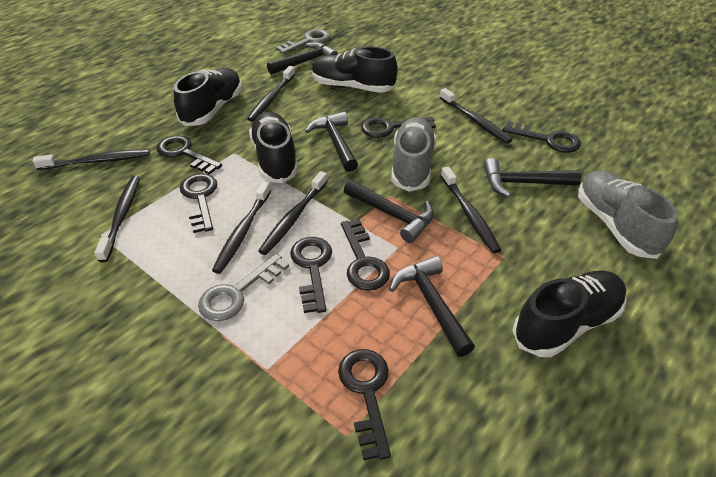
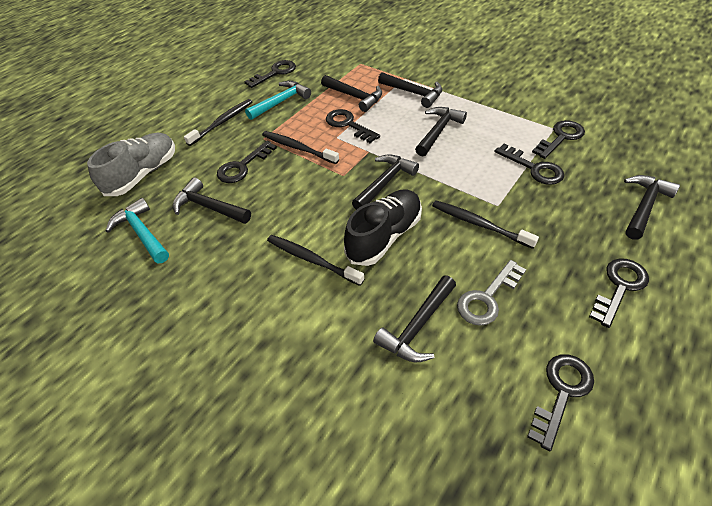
black hammer: 5 -> 7
black shoe: 4 -> 1
black toothbrush: 7 -> 4
grey key: 2 -> 1
grey shoe: 2 -> 1
turquoise hammer: 0 -> 2

